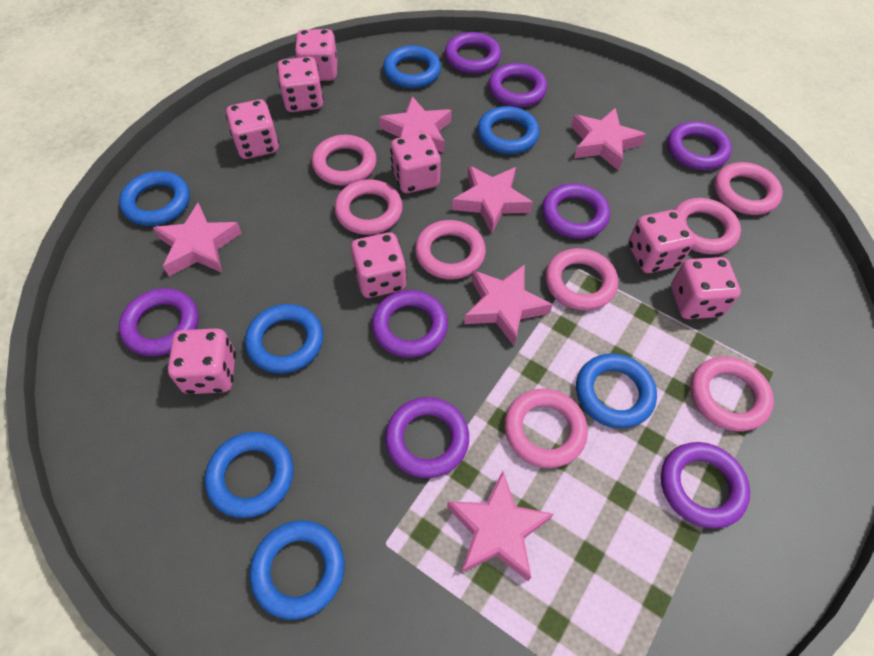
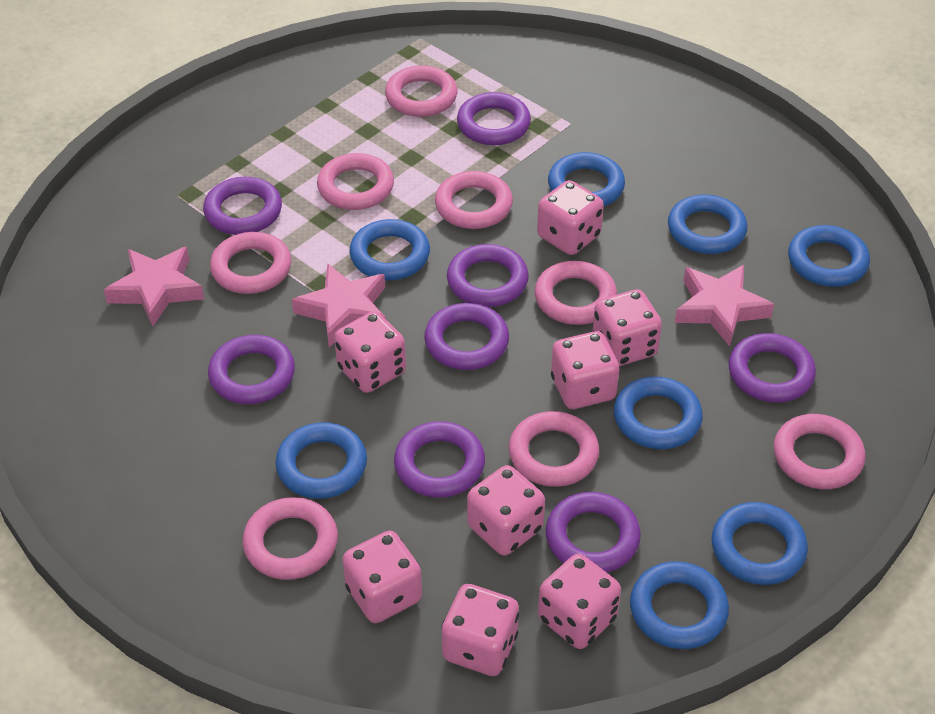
blue ring: 7 -> 8
pink star: 6 -> 3

